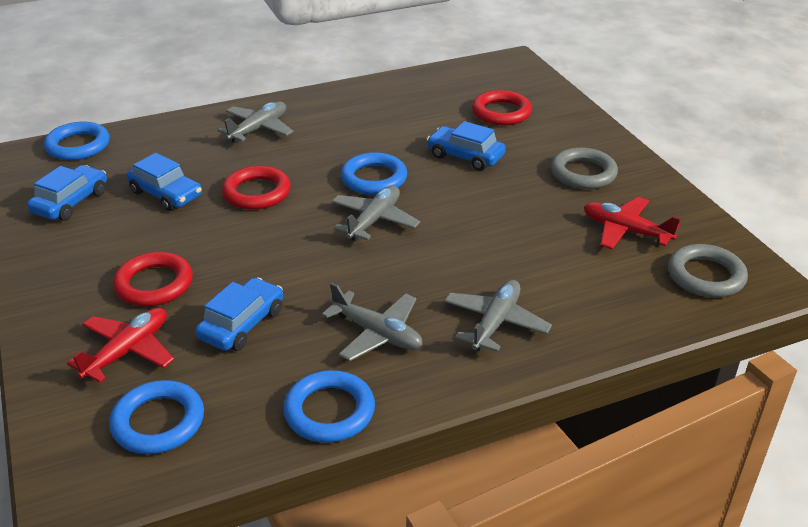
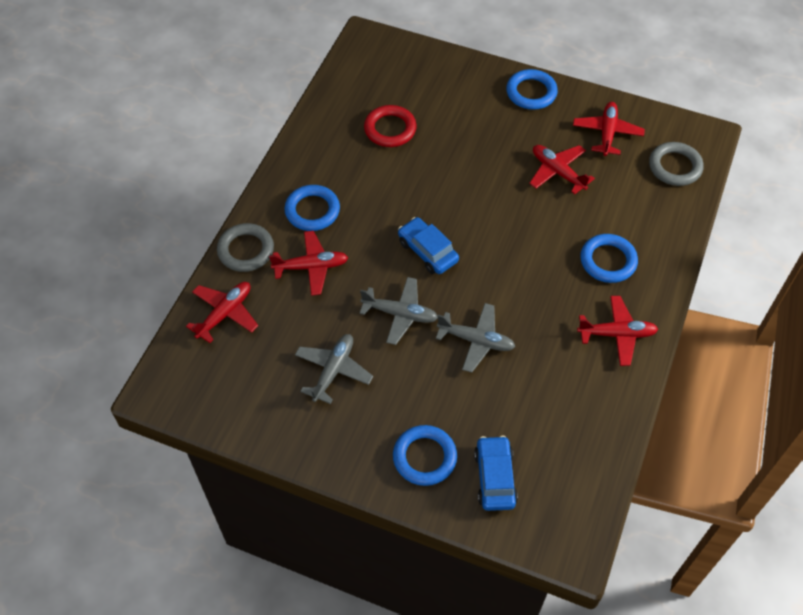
blue car: 4 -> 2
grey plane: 4 -> 3
red plane: 2 -> 5
red ring: 3 -> 1

